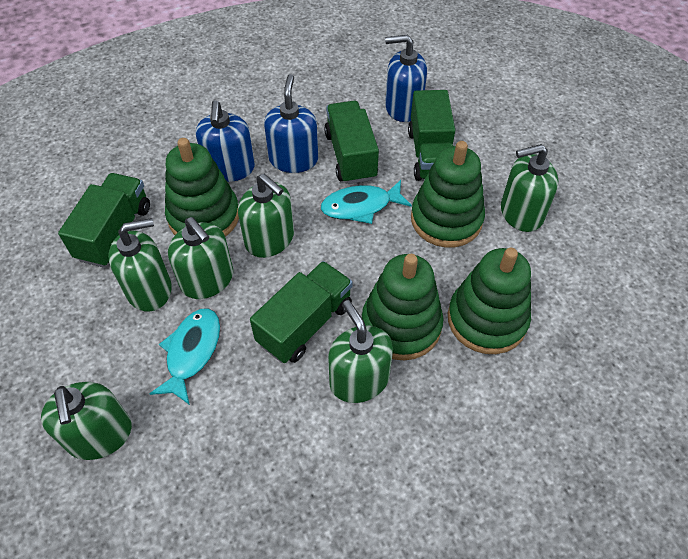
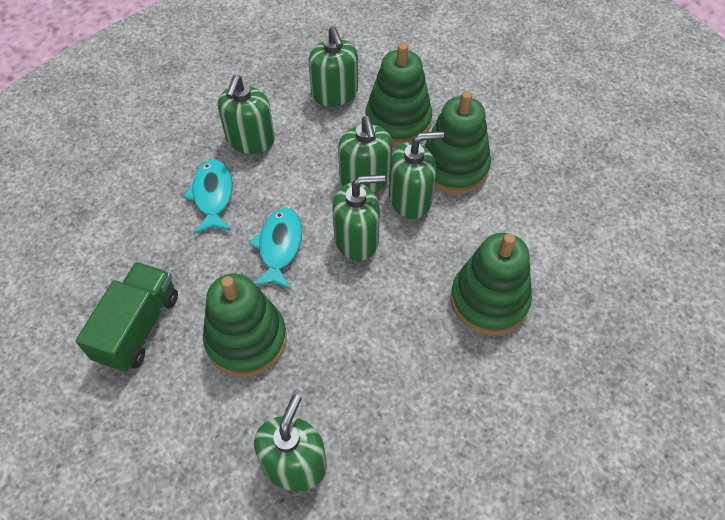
blue soap dispenser: 3 -> 0
green truck: 4 -> 1

